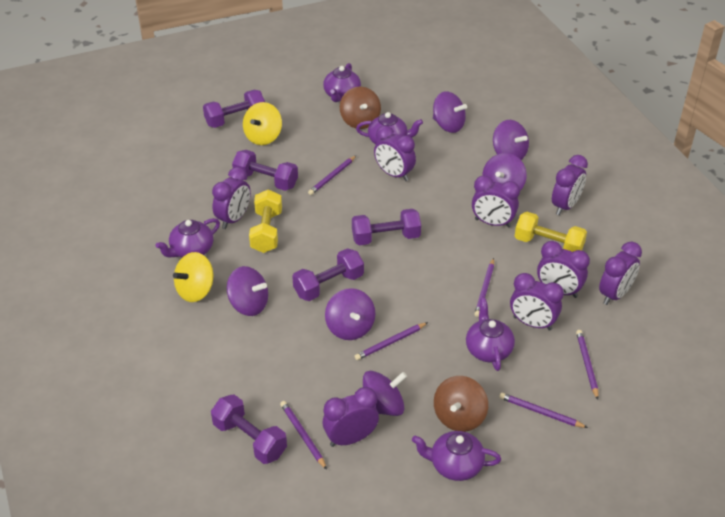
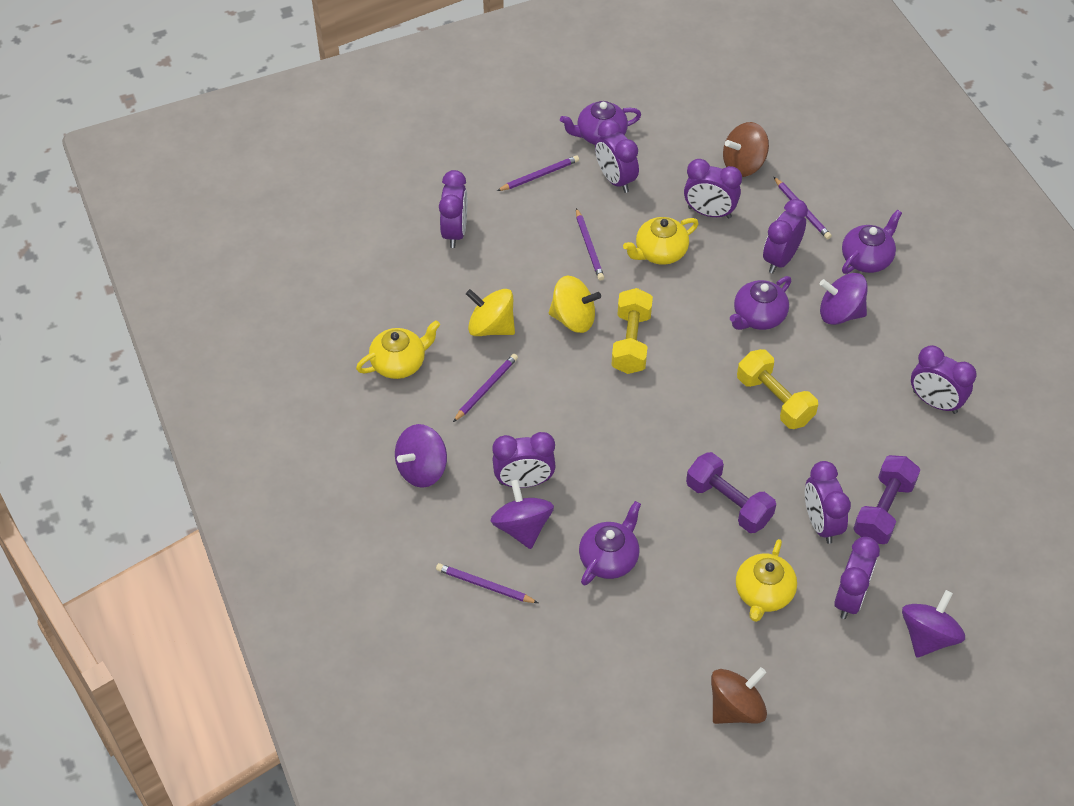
purple dumbbell: 5 -> 2
purple pencil: 6 -> 5
purple spinning top: 6 -> 4
purple teapot: 5 -> 4
yellow teapot: 0 -> 3

